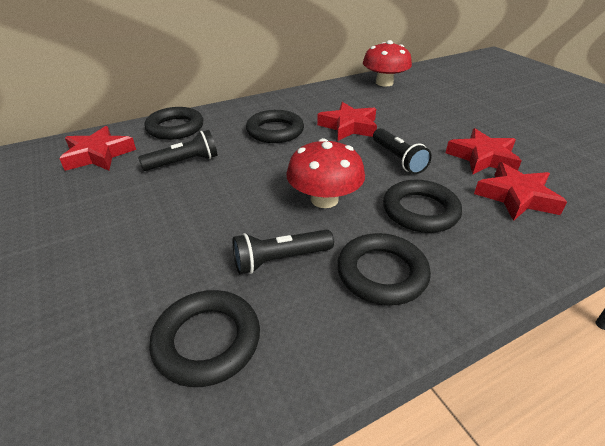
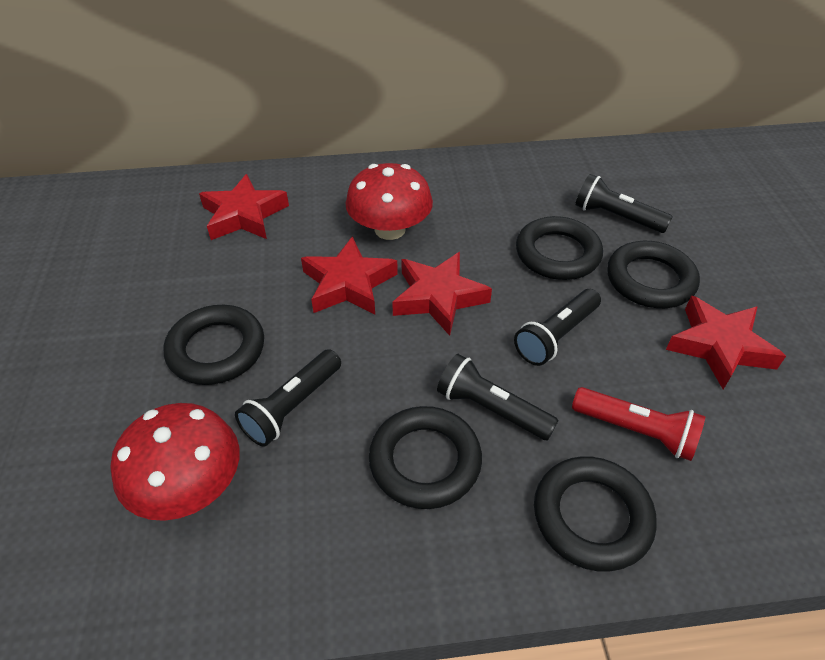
black flashlight: 3 -> 4
red flashlight: 0 -> 1

